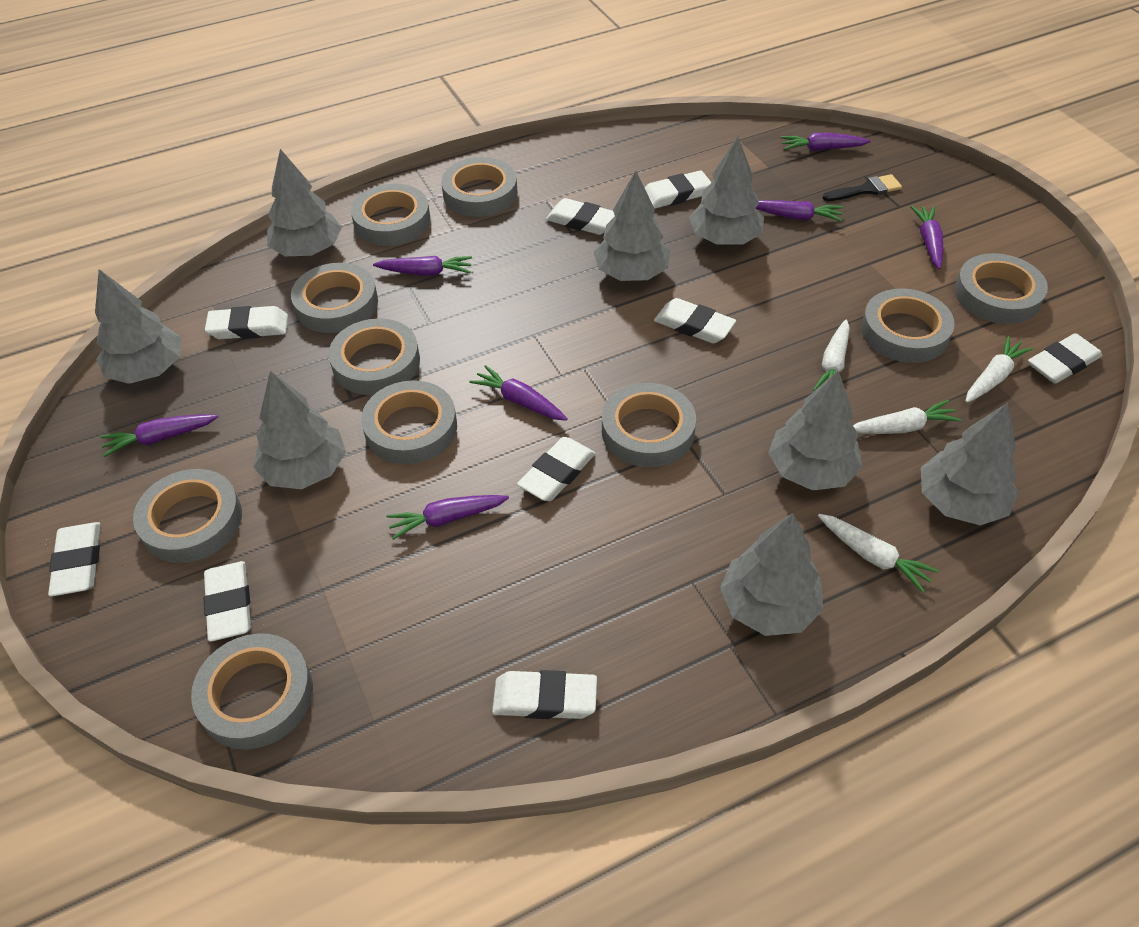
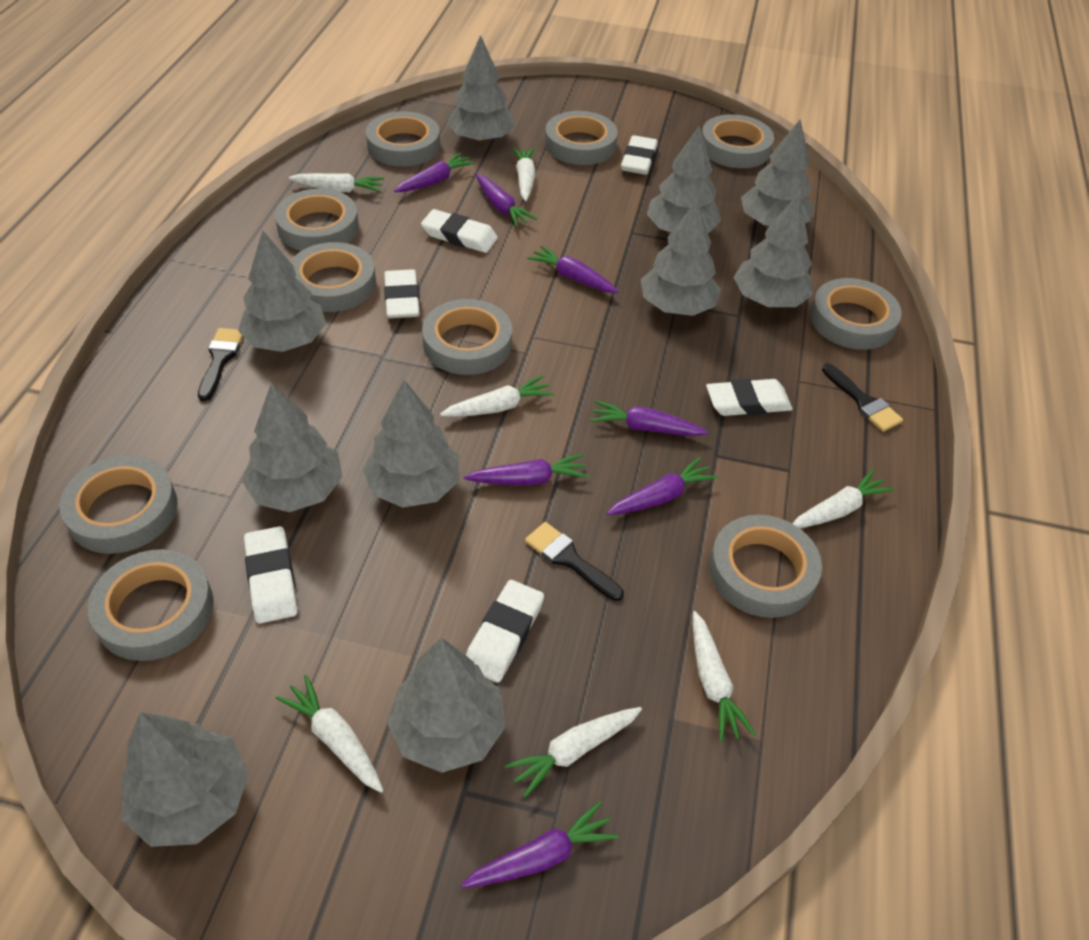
black brush: 1 -> 3
grey tree: 8 -> 10
white carrot: 4 -> 7
white eraser: 9 -> 6

